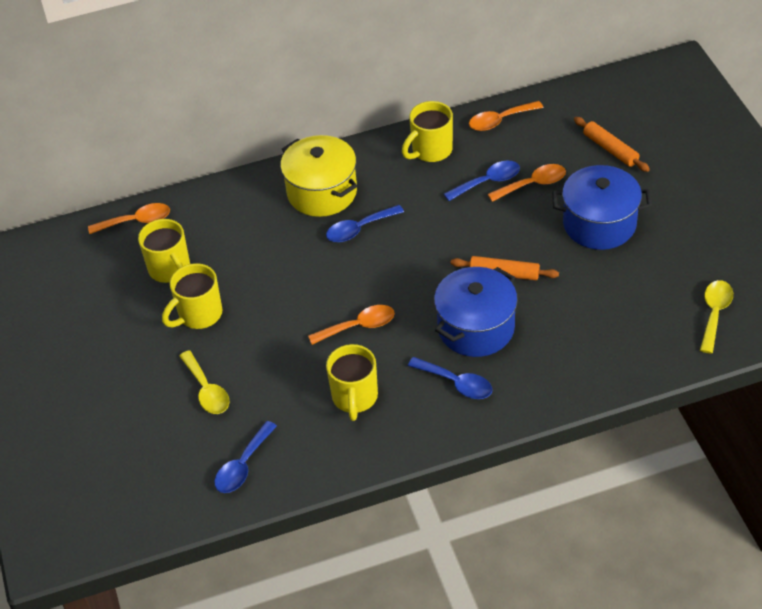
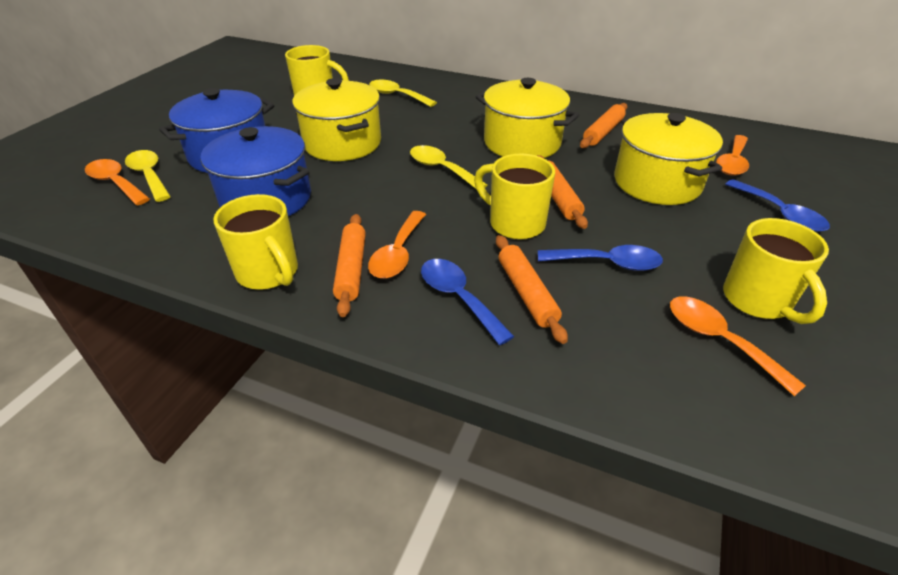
blue spoon: 4 -> 3
orange rolling pin: 2 -> 4
yellow pot: 1 -> 3
yellow spoon: 2 -> 3

